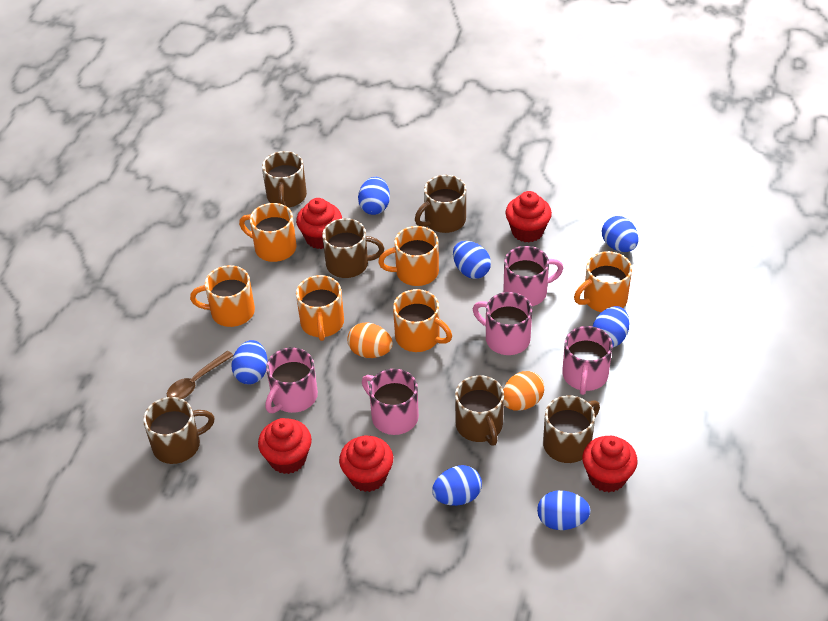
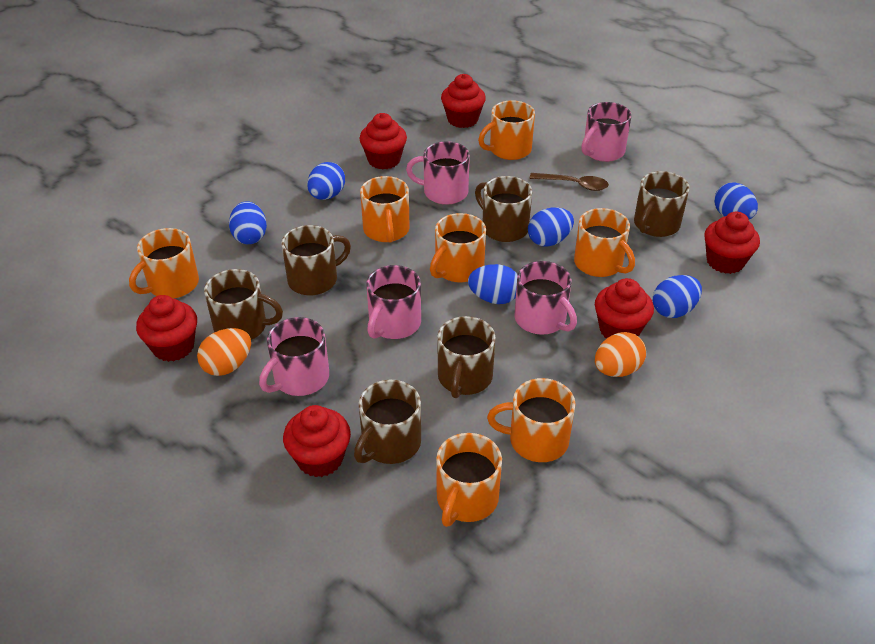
blue egg: 7 -> 6
orange mug: 6 -> 7
red cupcake: 5 -> 6

